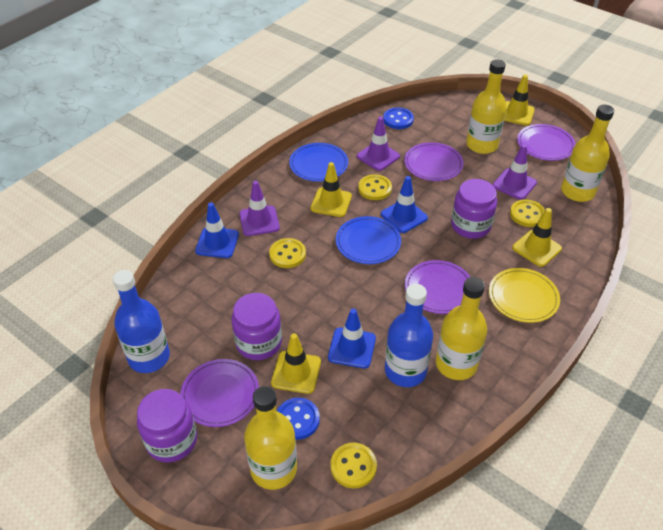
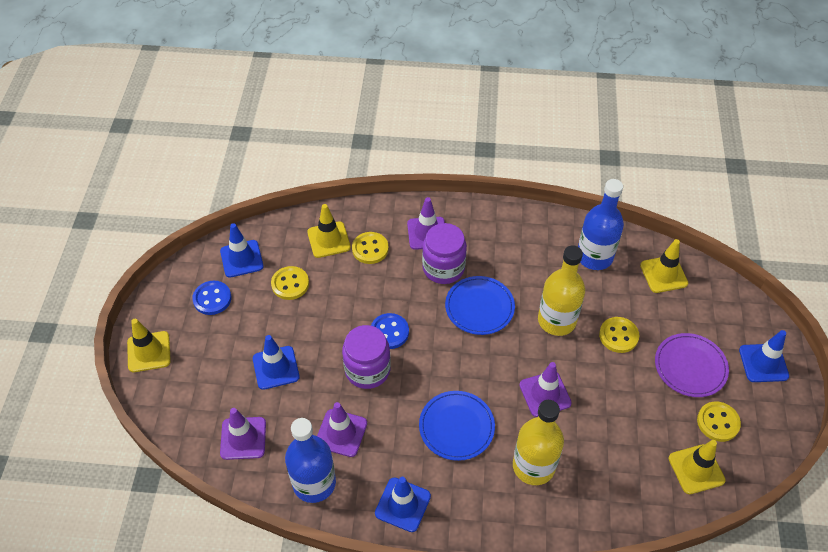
blue traffic cone: 3 -> 4
purple jar: 3 -> 2
purple plate: 4 -> 1
purple traffic cone: 3 -> 4
yellow bottle: 4 -> 2
yellow plate: 1 -> 0

